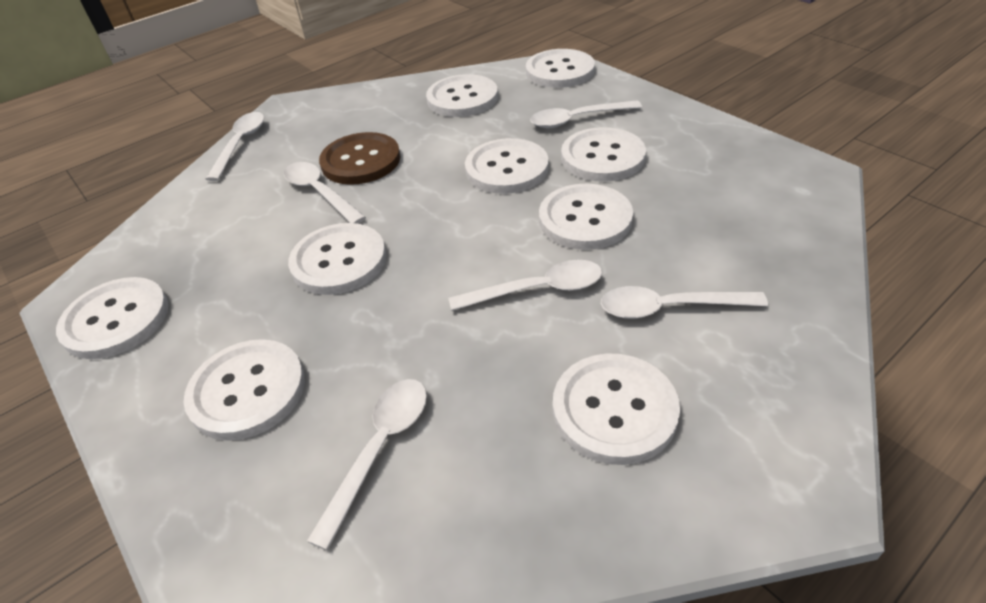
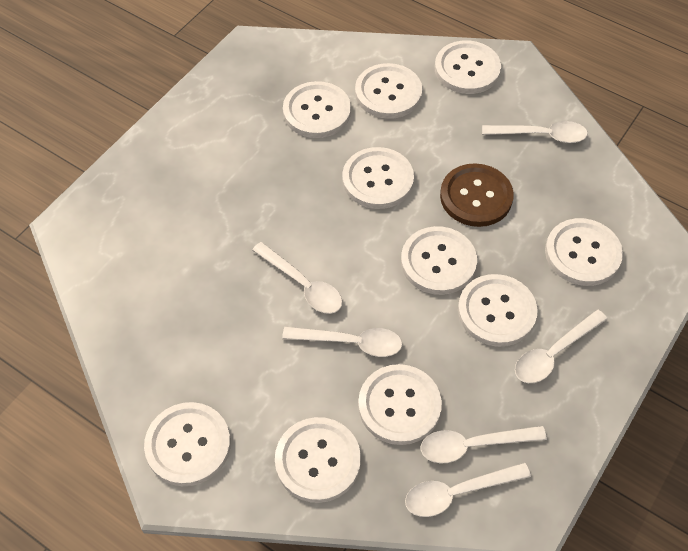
white button: 9 -> 10

